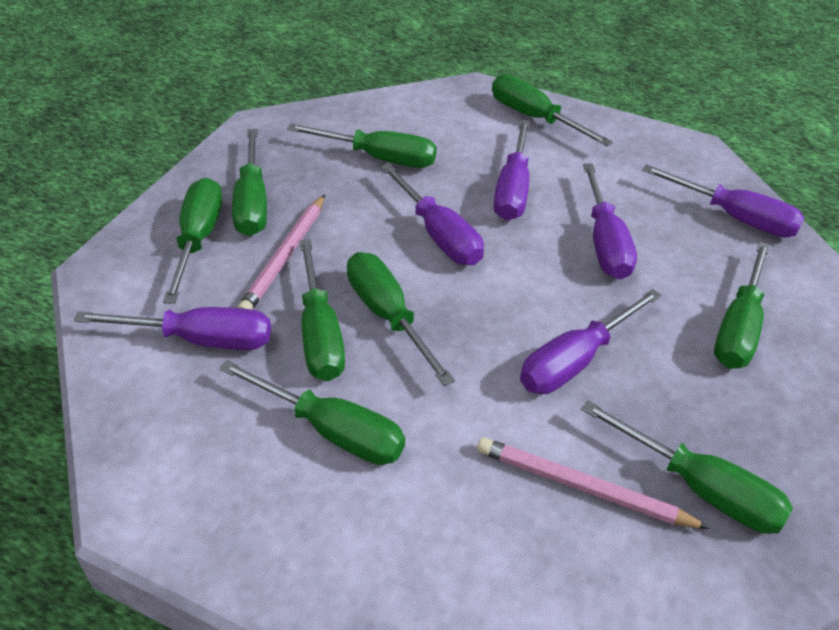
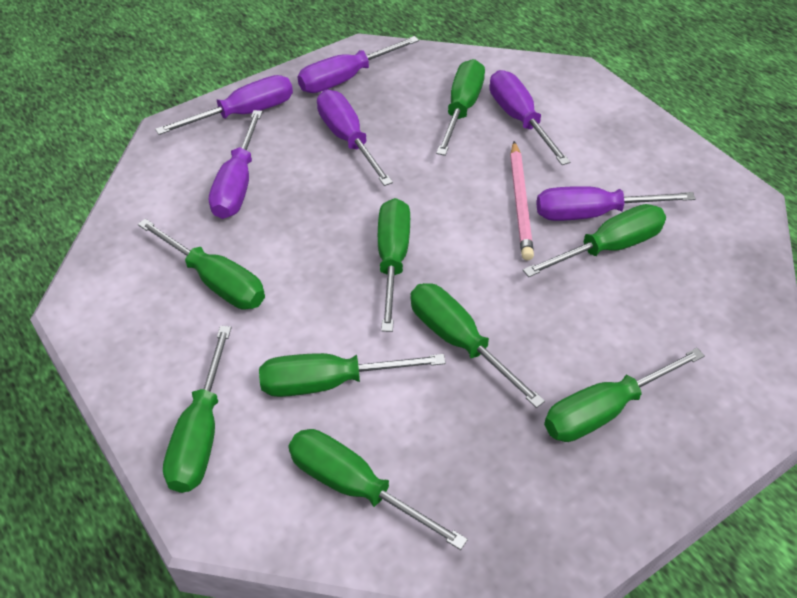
pink pencil: 2 -> 1

